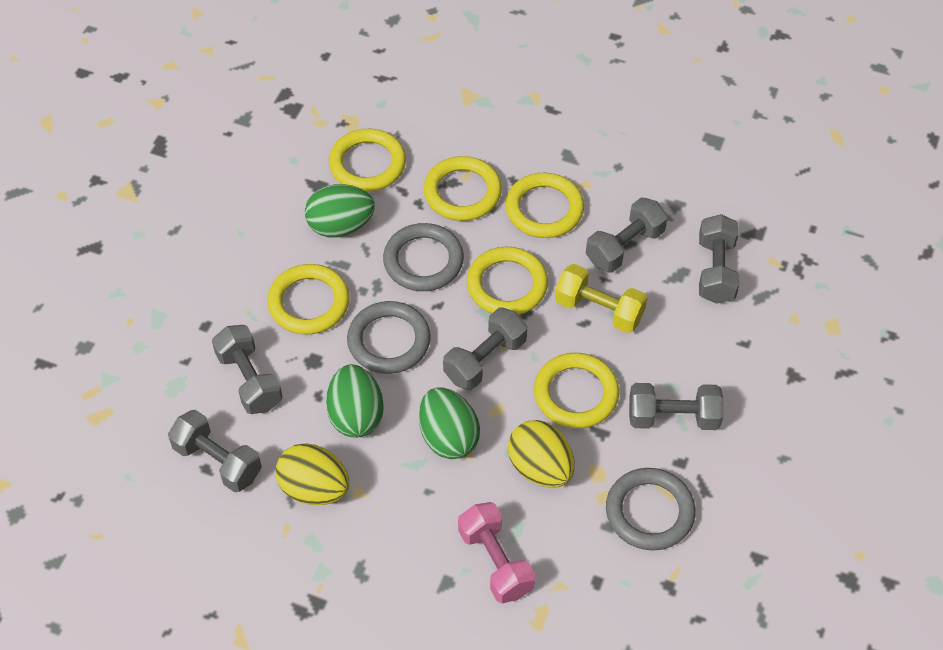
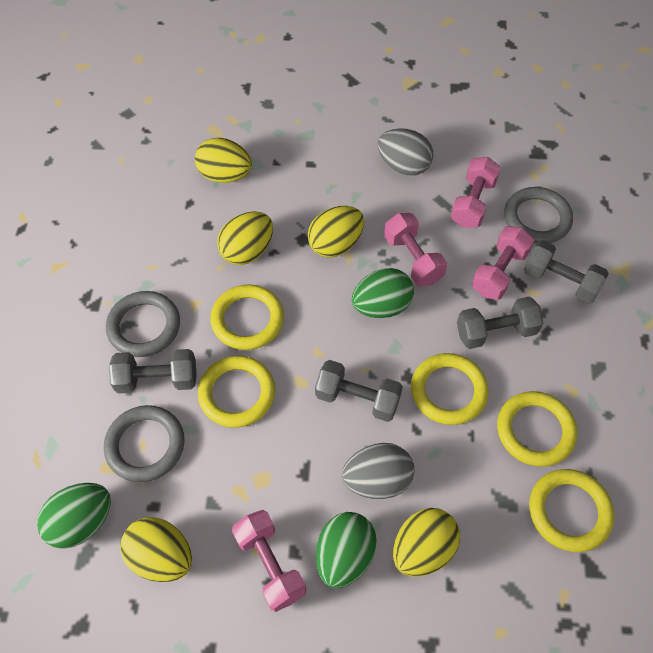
grey dumbbell: 6 -> 4
grey egg: 0 -> 2
pink dumbbell: 1 -> 4
yellow dumbbell: 1 -> 0
yellow egg: 2 -> 5
yellow ring: 6 -> 5

